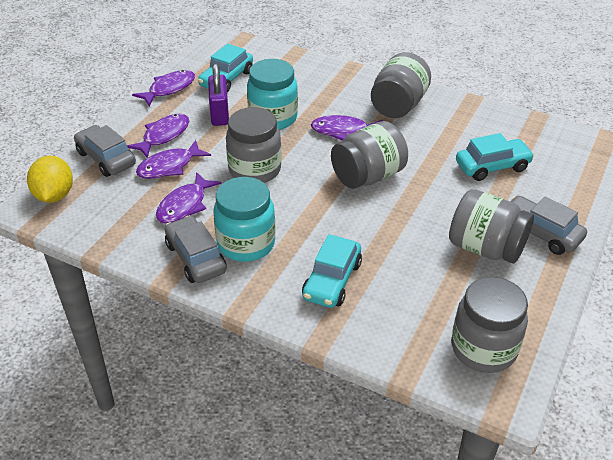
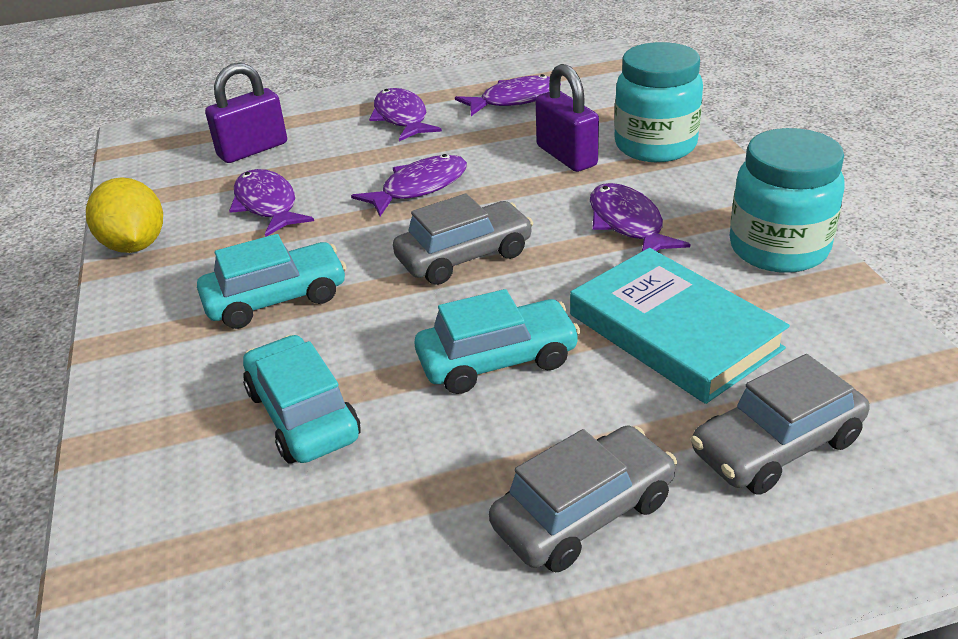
grey jar: 5 -> 0
purple padlock: 1 -> 2
turquoise book: 0 -> 1

